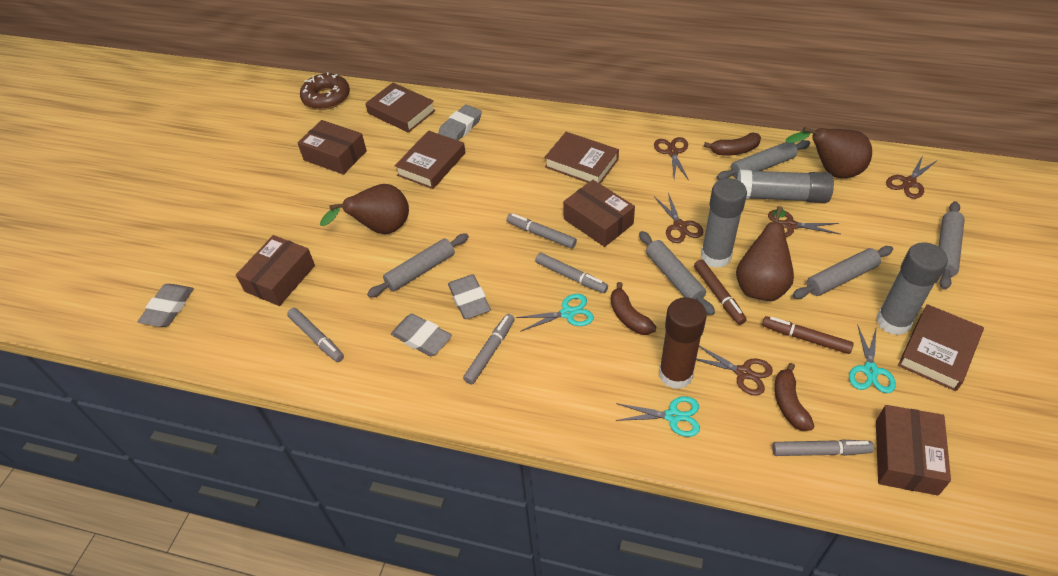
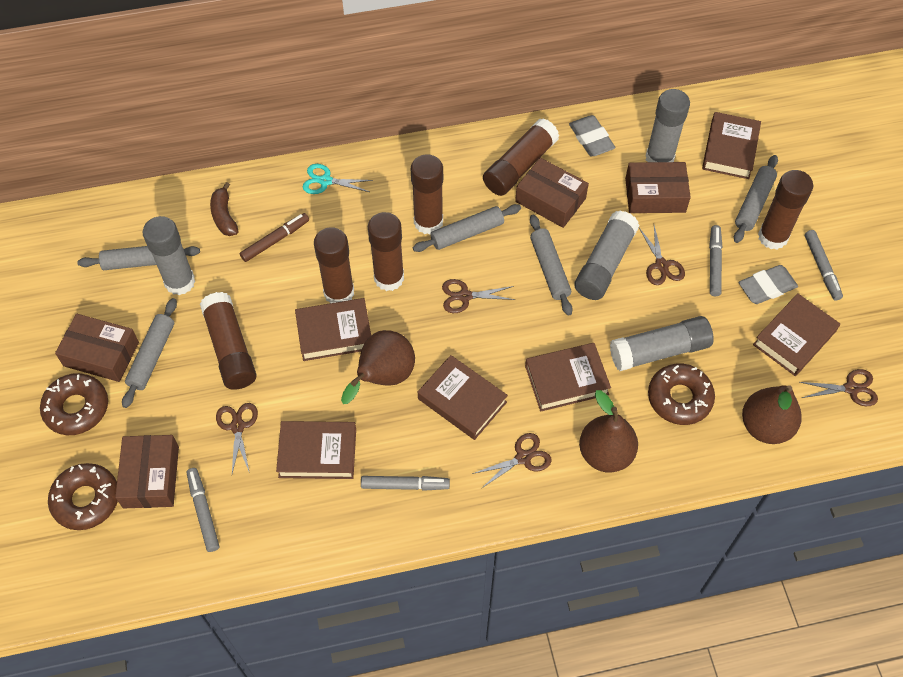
brown banana: 3 -> 1
brown book: 4 -> 6
brown donut: 1 -> 3
brown glue stick: 1 -> 6
brown marker: 2 -> 1
grey eraser: 4 -> 2
grey glue stick: 3 -> 4
grey marker: 5 -> 4
turquoise scissors: 3 -> 1

